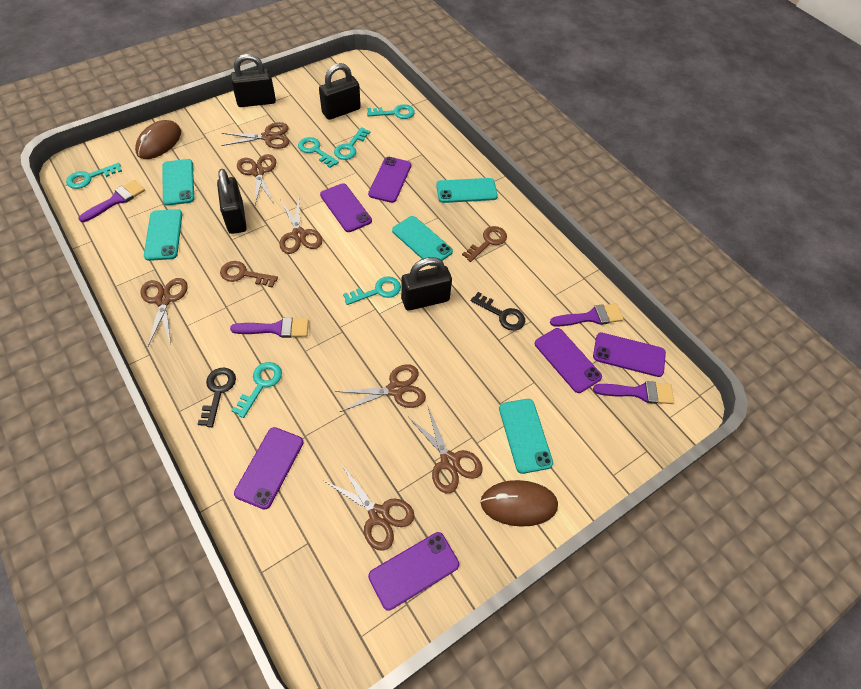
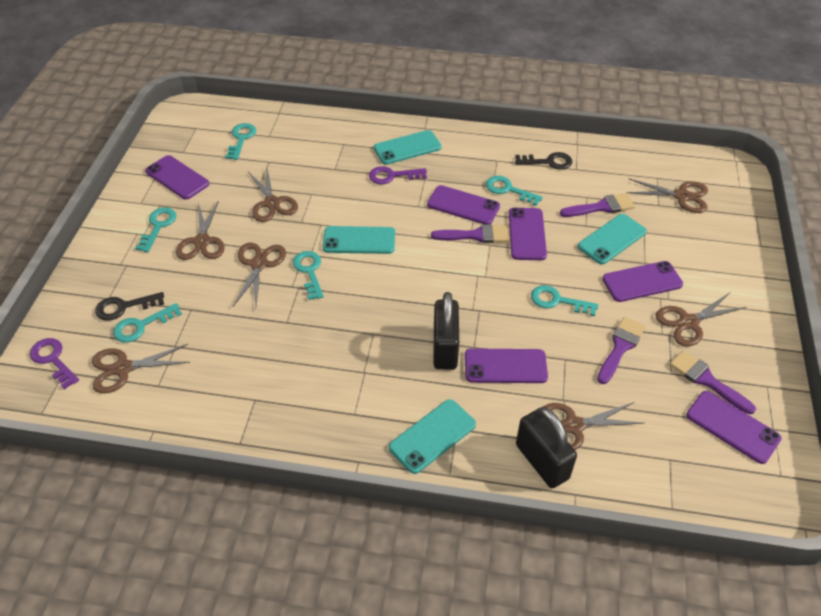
black padlock: 4 -> 2
brown key: 2 -> 0
brown mouse: 2 -> 0
purple key: 0 -> 2
turquoise phone: 5 -> 4

